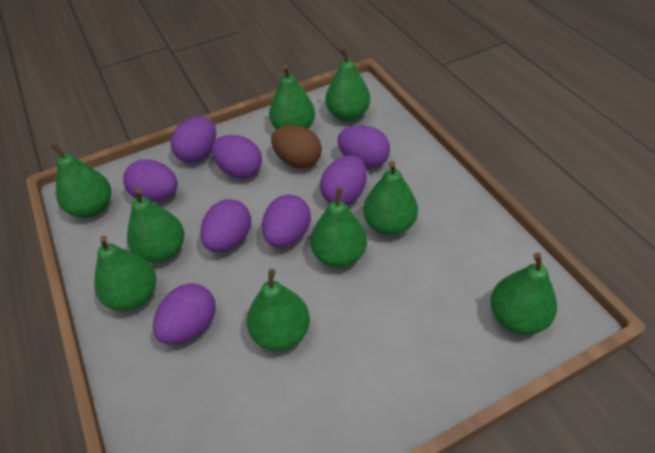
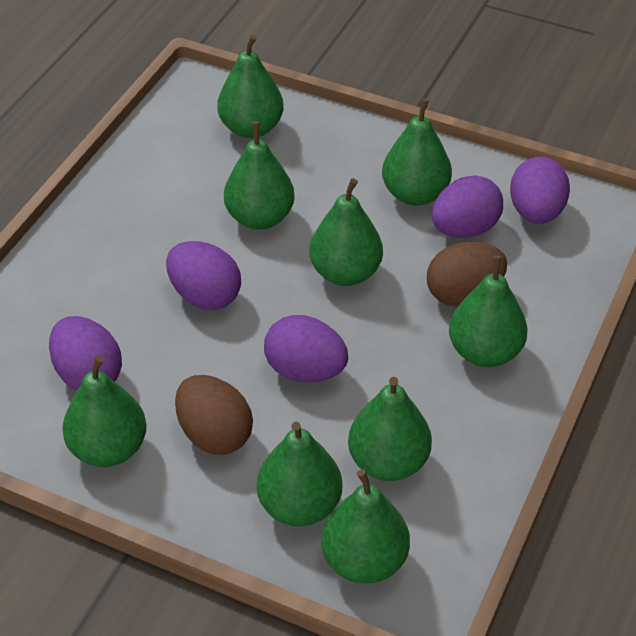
brown egg: 1 -> 2
purple egg: 8 -> 5

